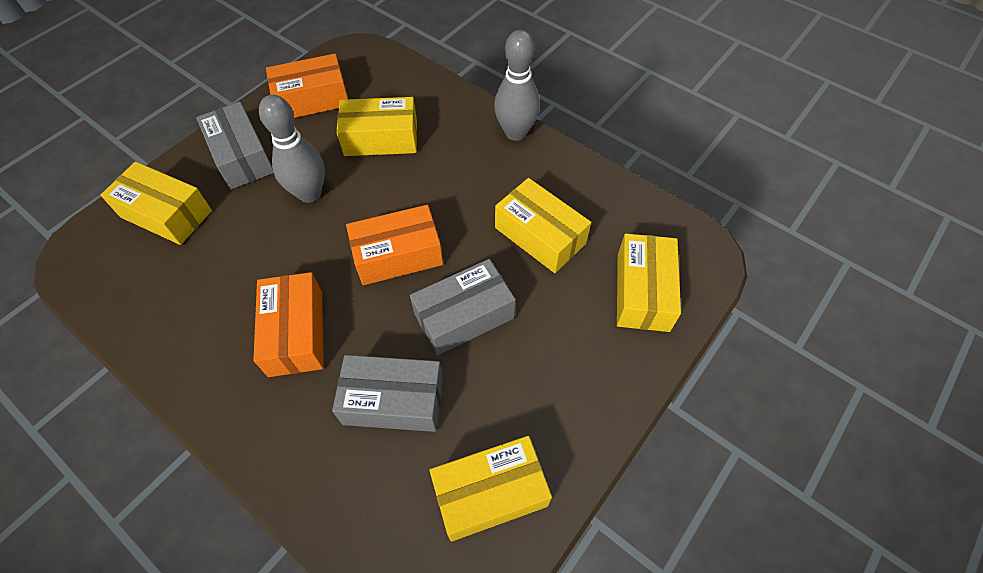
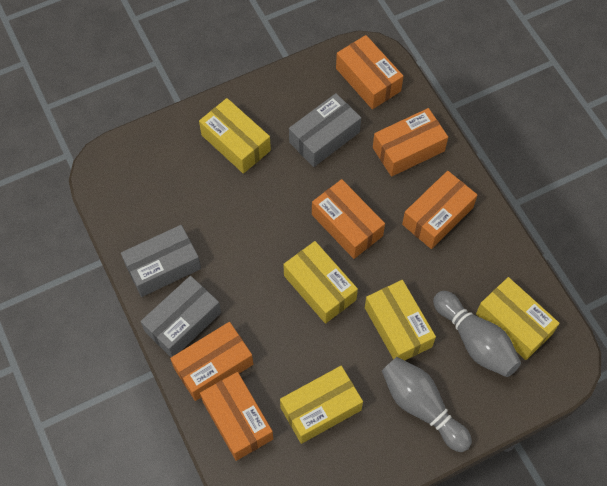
orange box: 3 -> 6

